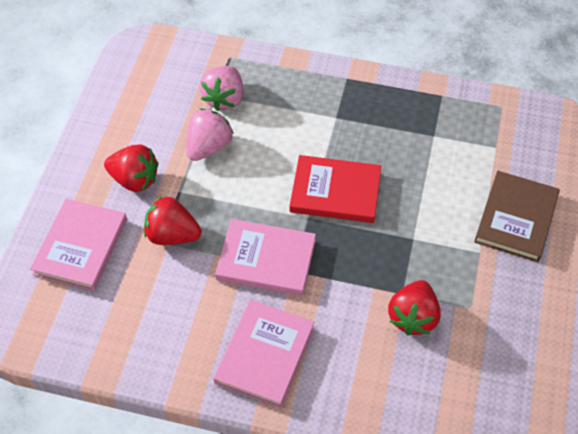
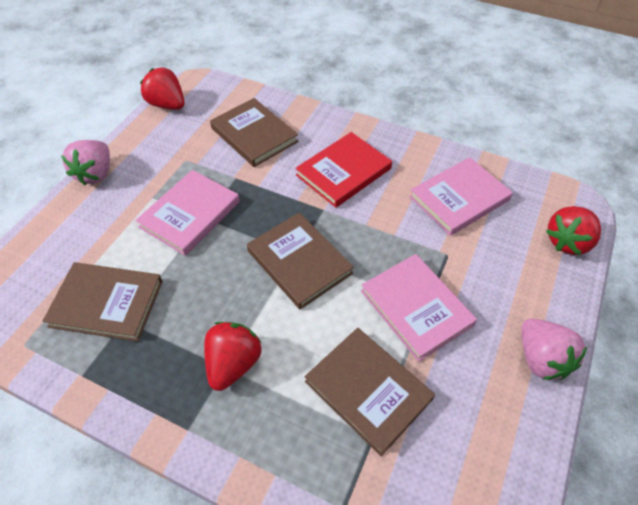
brown book: 1 -> 4

